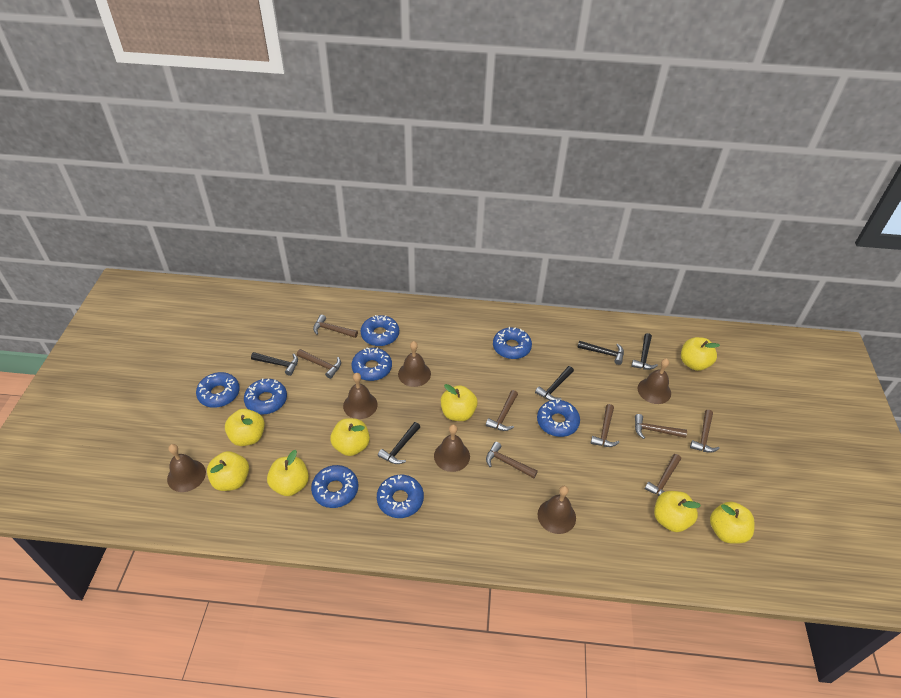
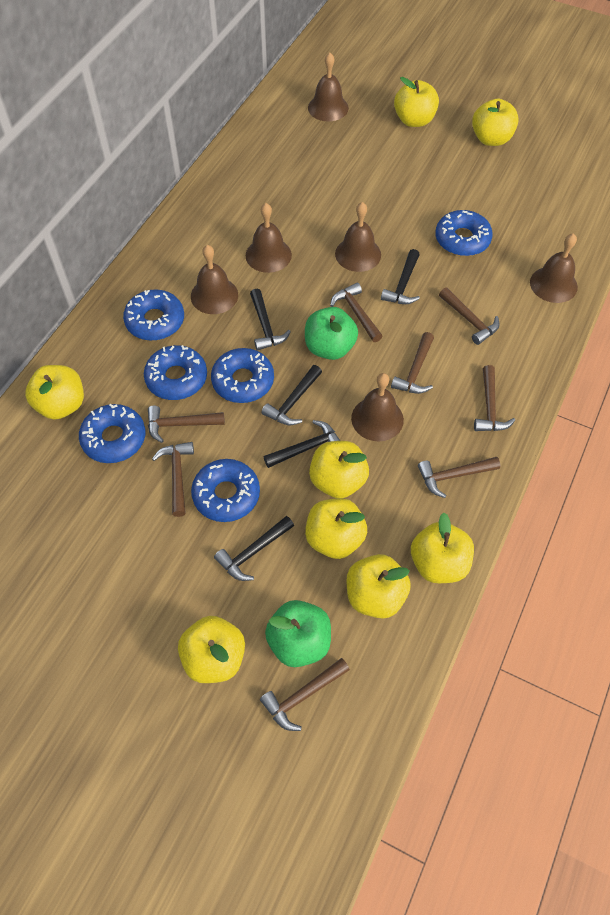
blue donut: 8 -> 6
green apple: 0 -> 2

